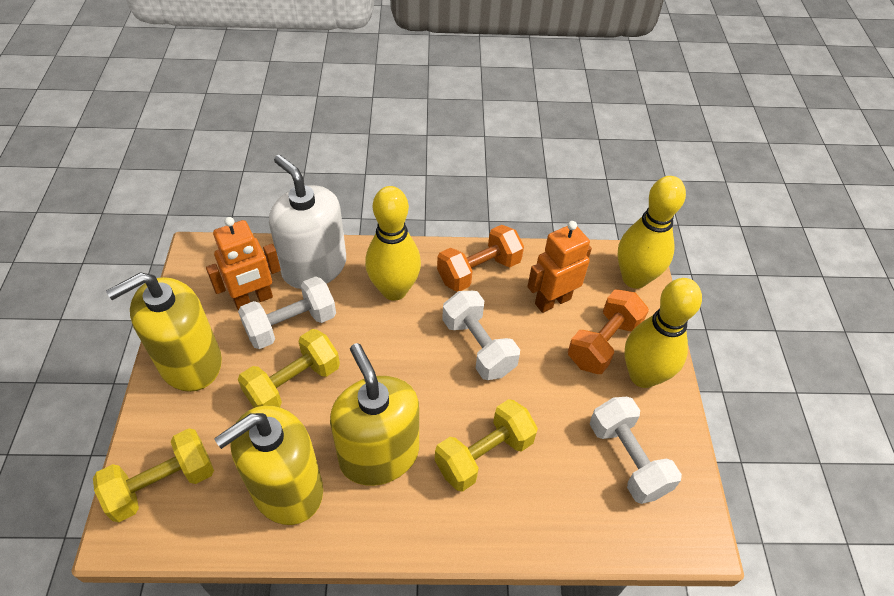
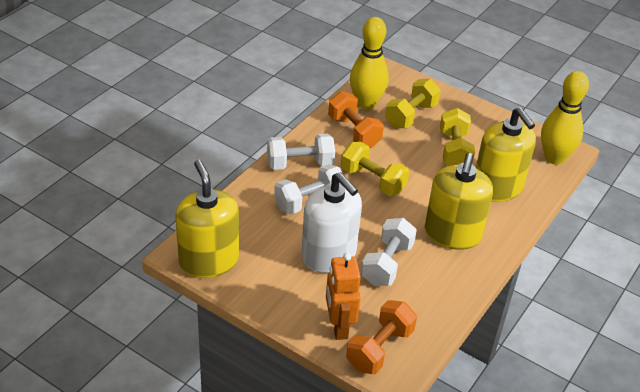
orange robot: 2 -> 1
yellow bowling pin: 3 -> 2

